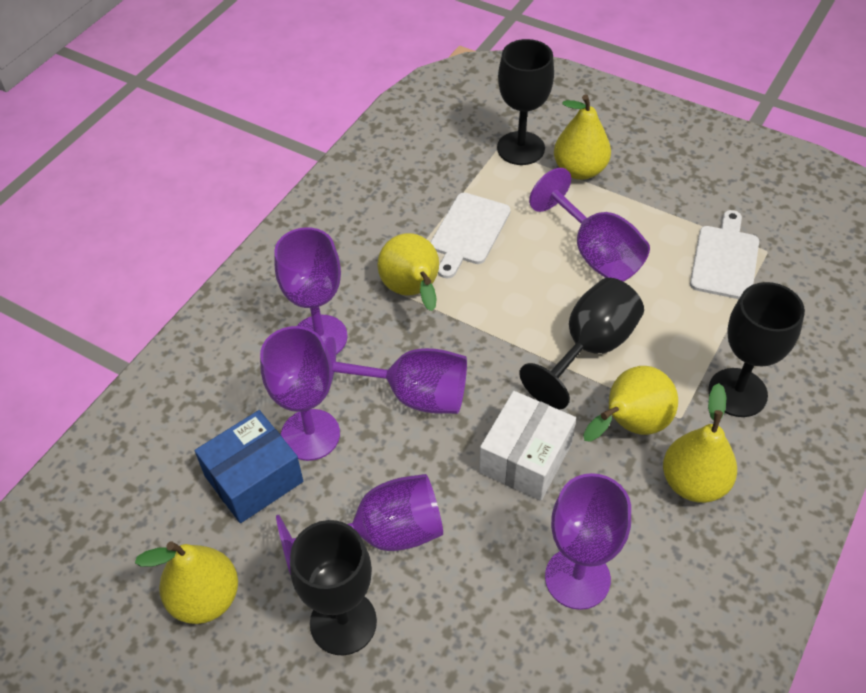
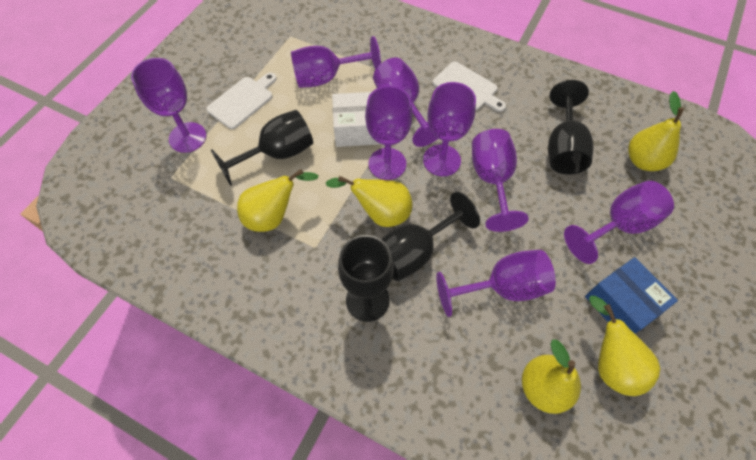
purple goblet: 6 -> 8

